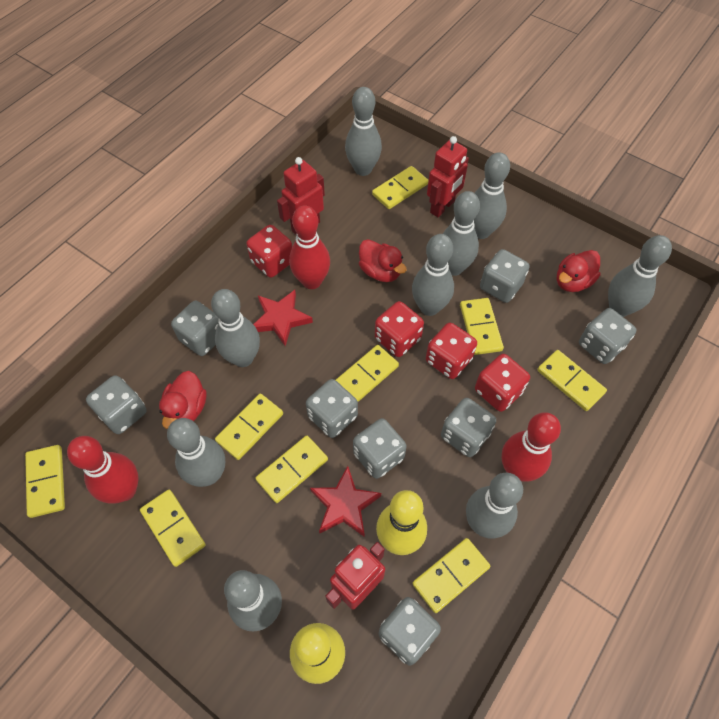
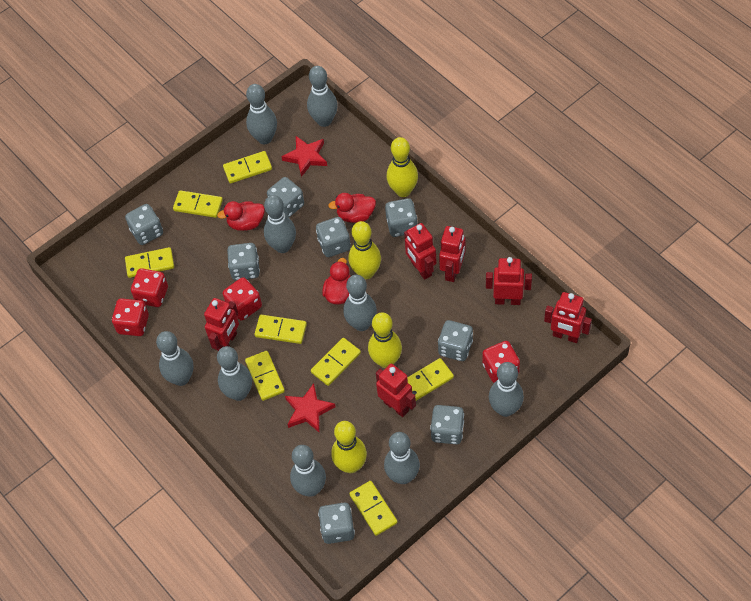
red bowling pin: 3 -> 0
red robot: 3 -> 6
yellow bowling pin: 2 -> 4
yellow domino: 9 -> 8

